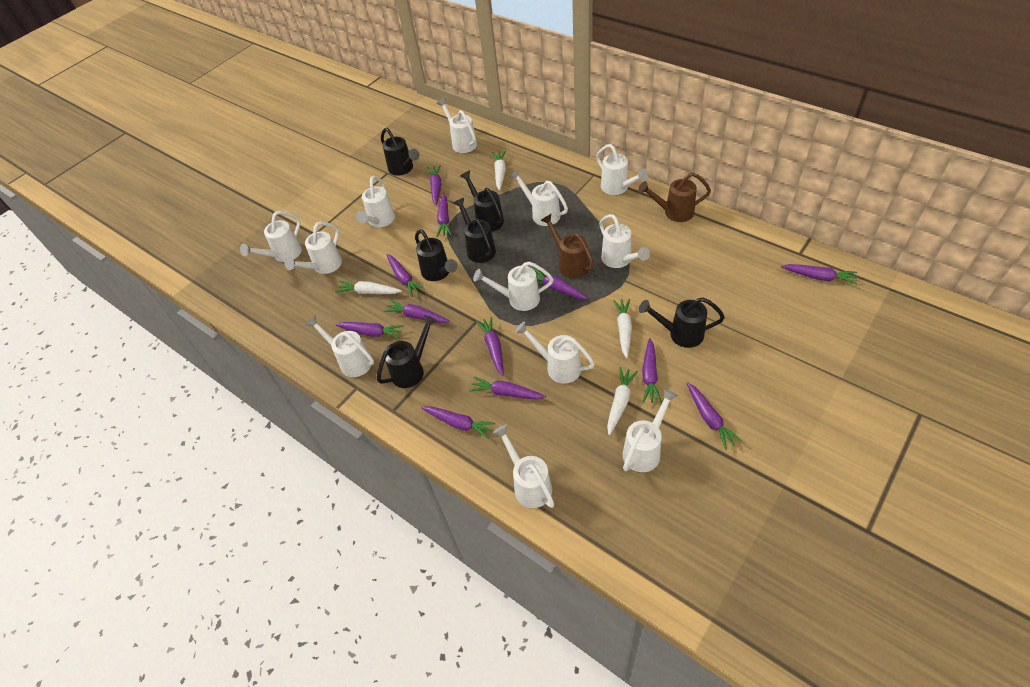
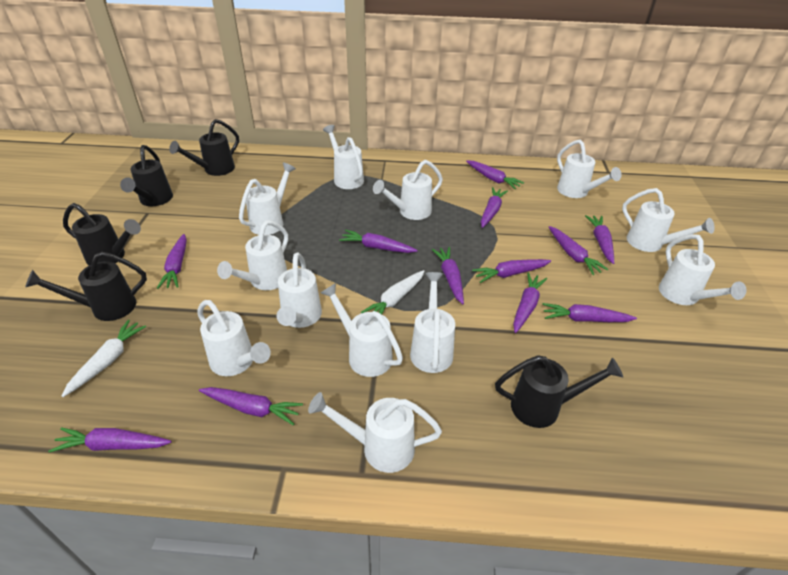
black watering can: 6 -> 5
brown watering can: 2 -> 0
white carrot: 4 -> 2

